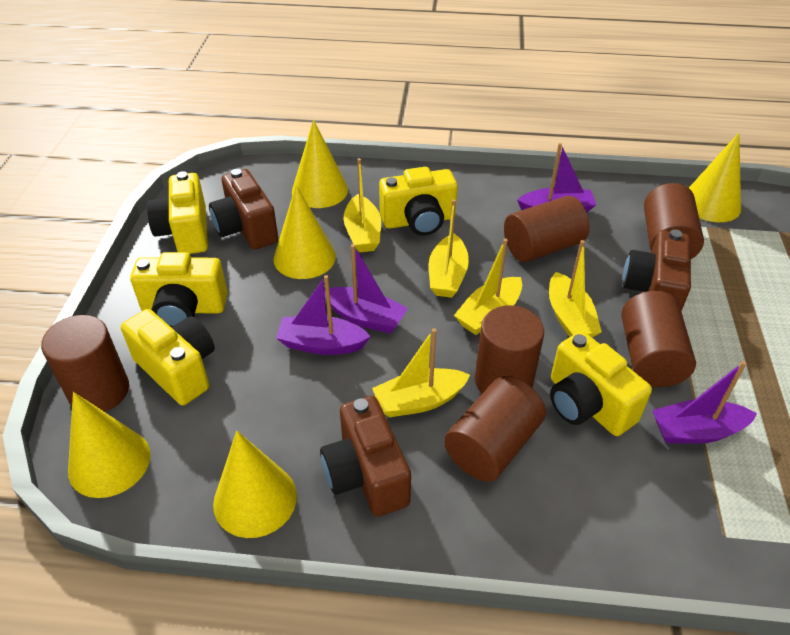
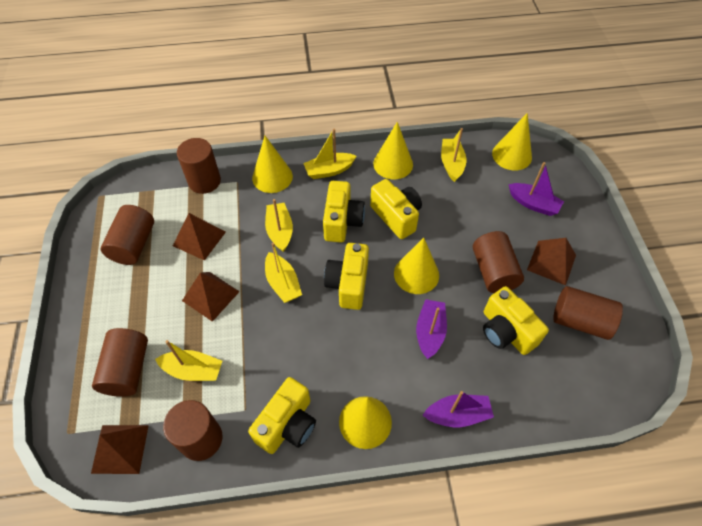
brown camera: 3 -> 0
brown pyramid: 0 -> 4
purple boat: 4 -> 3

